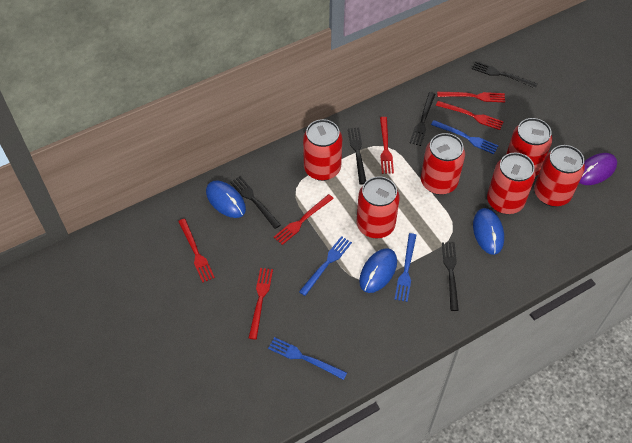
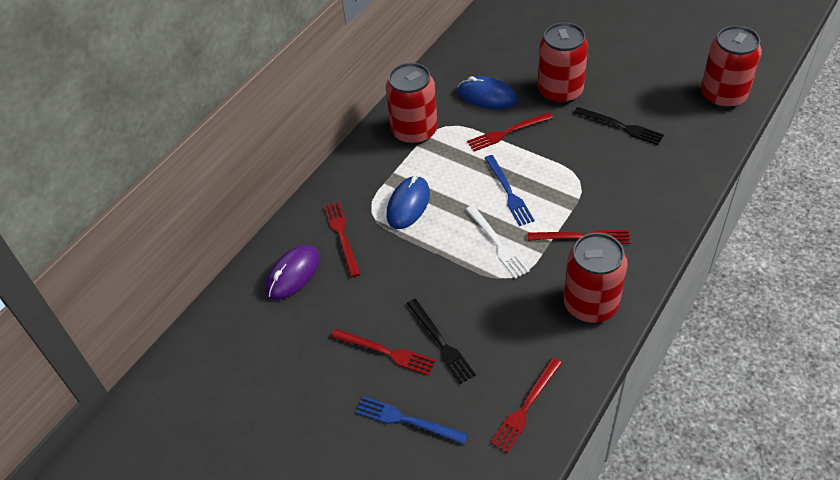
black fork: 5 -> 2
blue fork: 4 -> 2
blue mouse: 3 -> 2
red can: 6 -> 4
red fork: 6 -> 5
white fork: 0 -> 1

